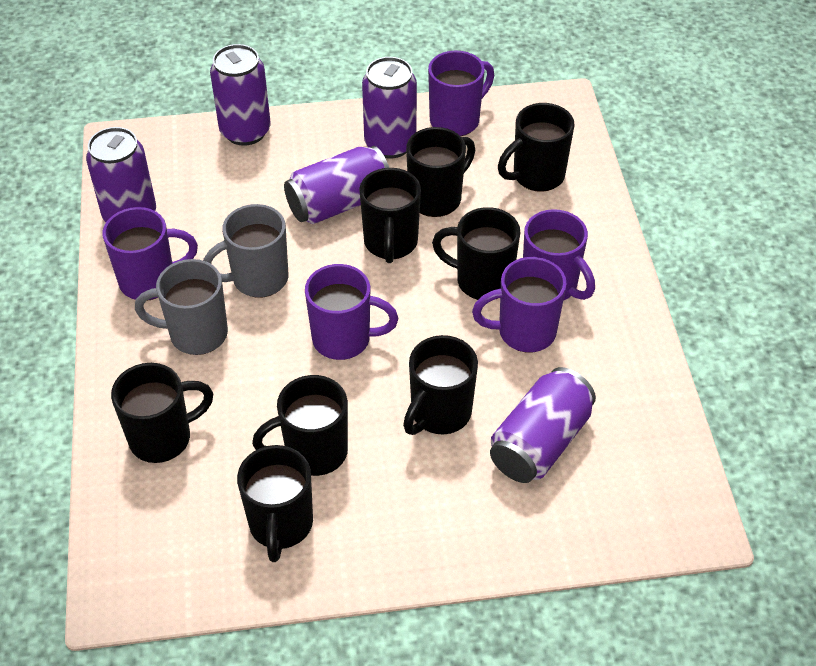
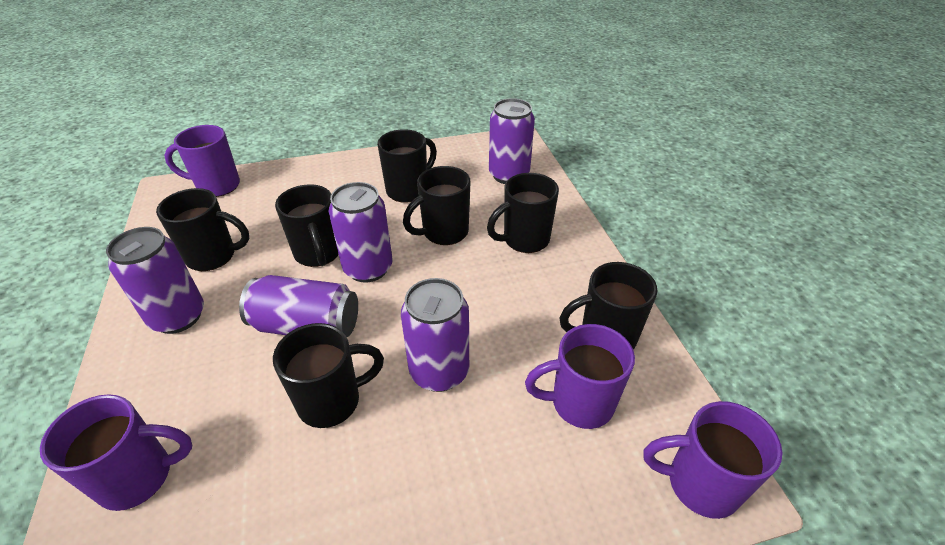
black mug: 8 -> 7
grey mug: 2 -> 0
purple mug: 5 -> 4

